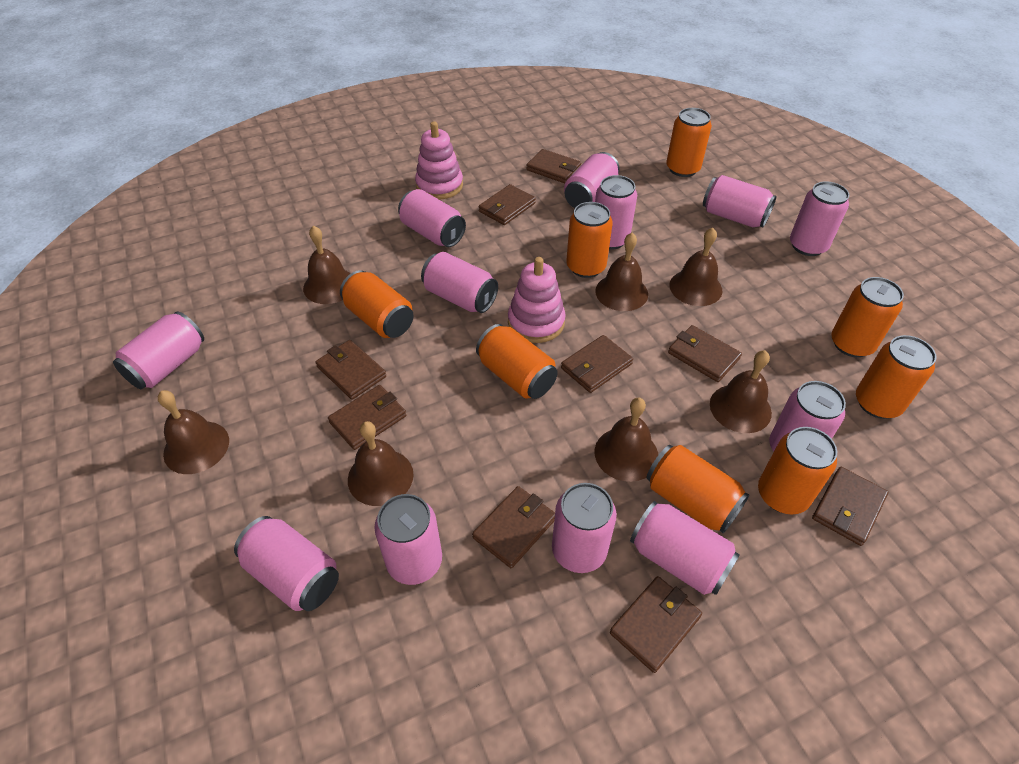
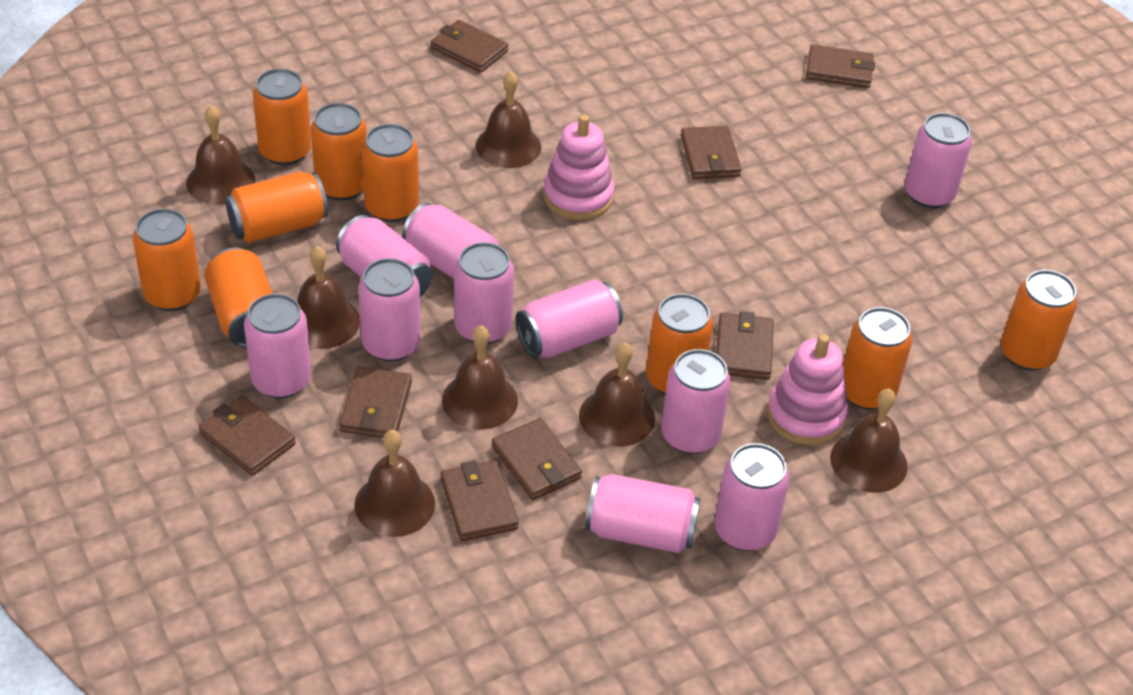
brown wallet: 9 -> 8
orange can: 8 -> 9
pink can: 12 -> 10

